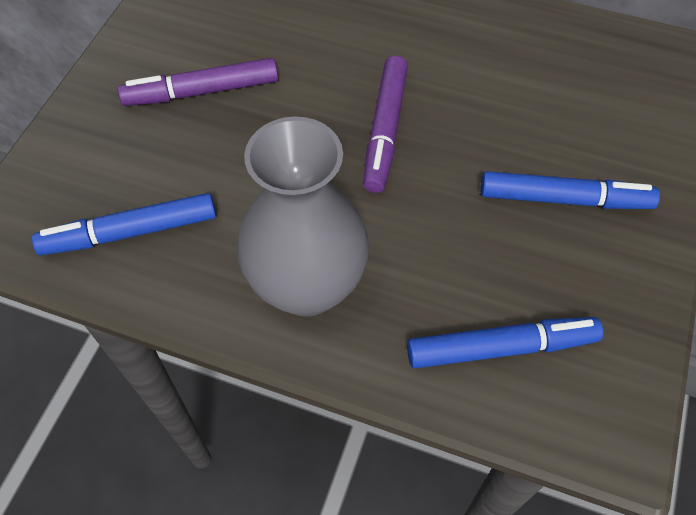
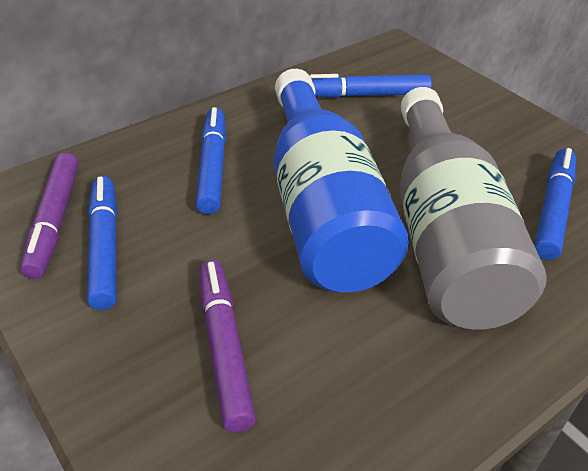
blue bottle: 0 -> 1
blue marker: 3 -> 4
grey bottle: 0 -> 1
grey vase: 1 -> 0

